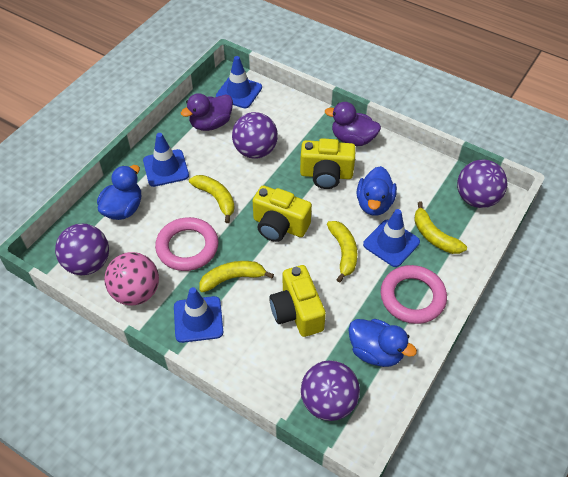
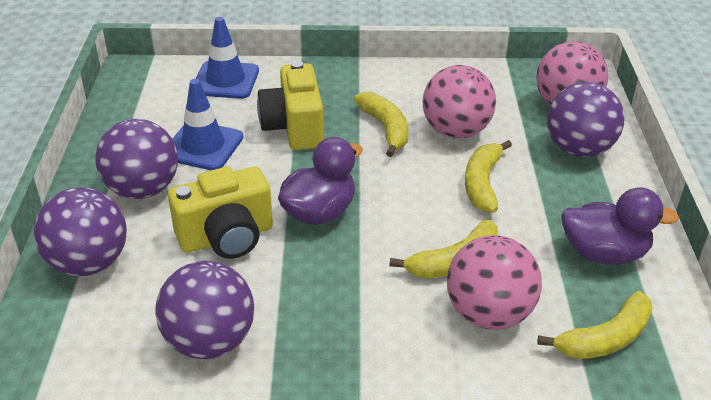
blue duck: 3 -> 0
blue traffic cone: 4 -> 2
pink ball: 1 -> 3
pink ring: 2 -> 0
yellow camera: 3 -> 2

